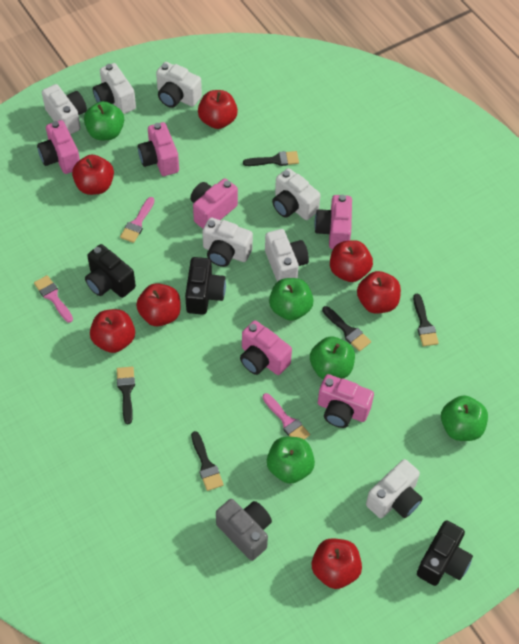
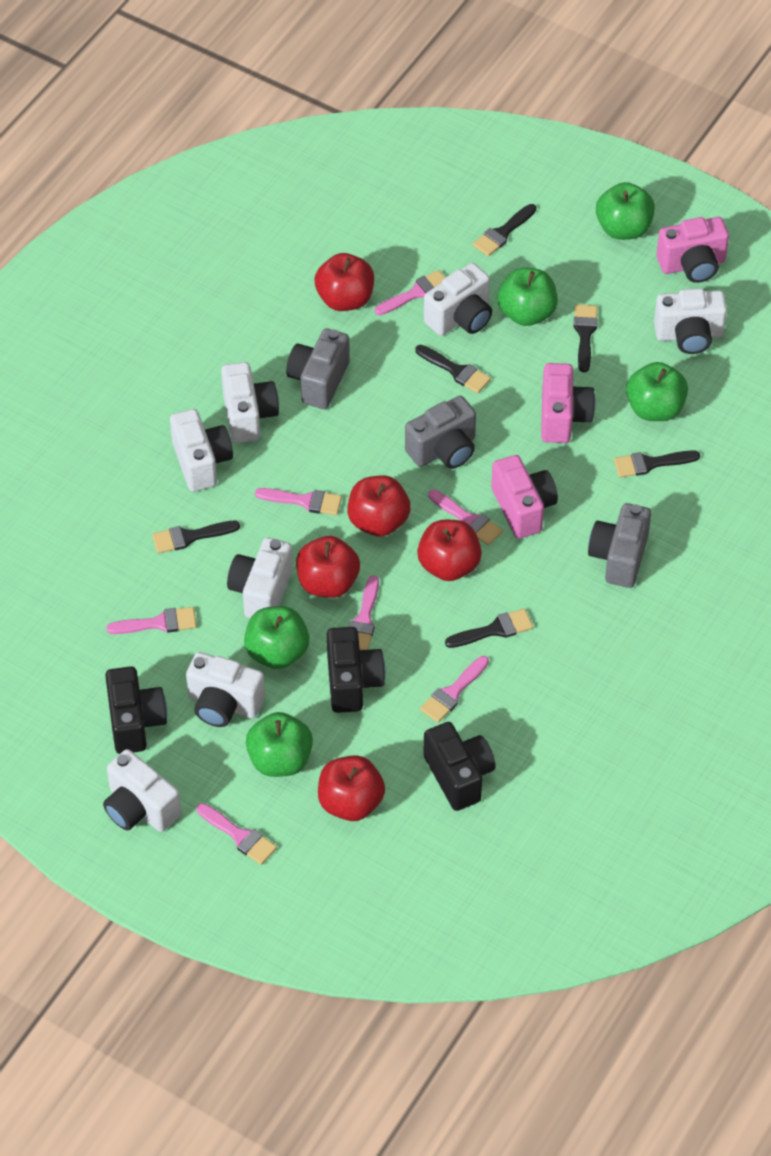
black brush: 5 -> 6
grey camera: 1 -> 3
pink brush: 3 -> 7
pink camera: 6 -> 3
red apple: 7 -> 5

